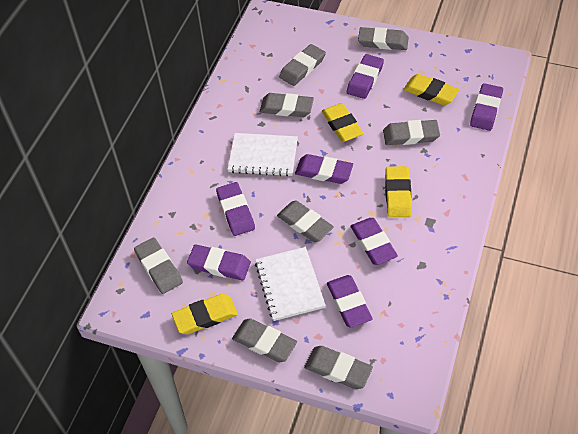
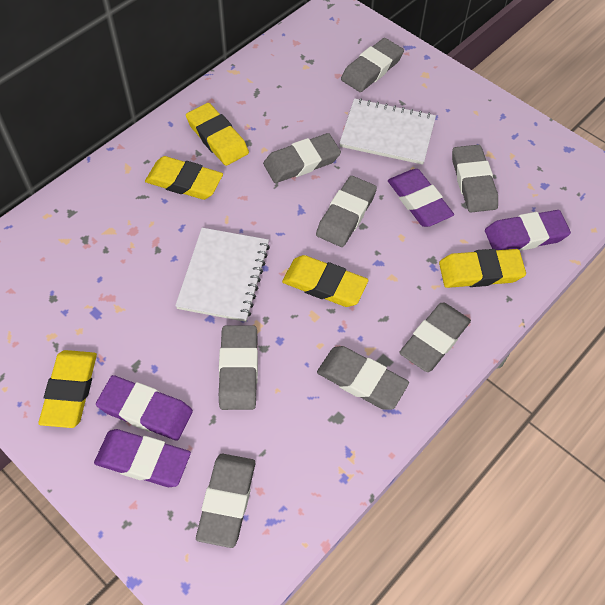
purple eraser: 7 -> 4
yellow eraser: 4 -> 5

